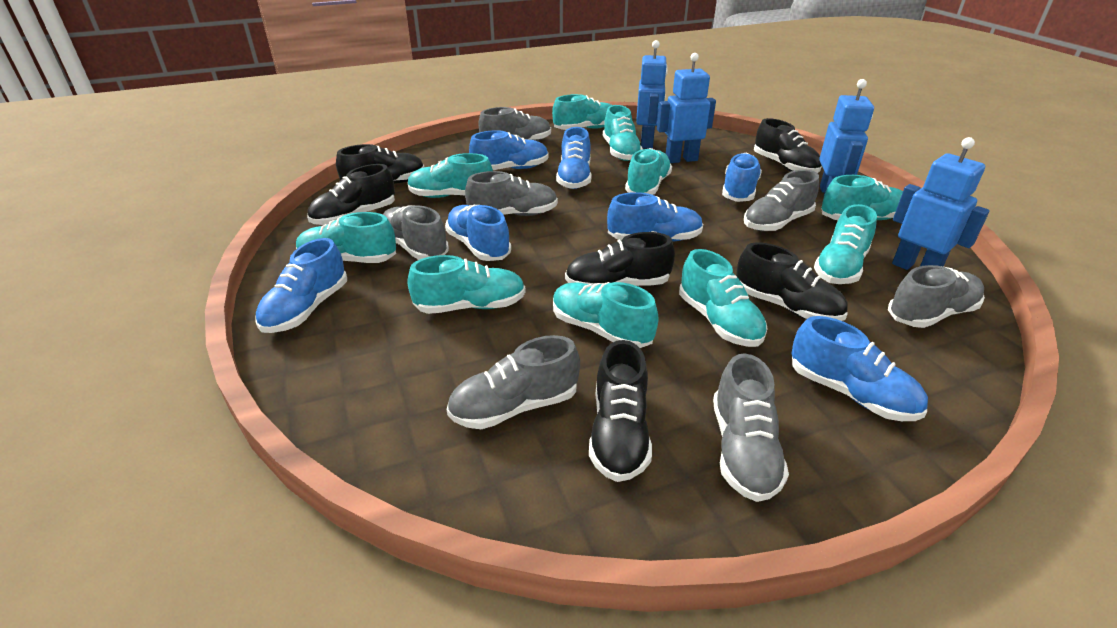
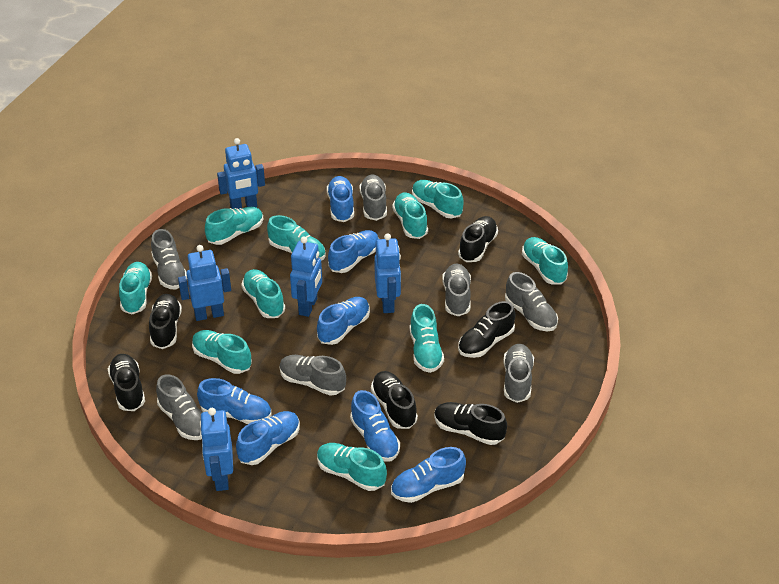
blue robot: 4 -> 5

